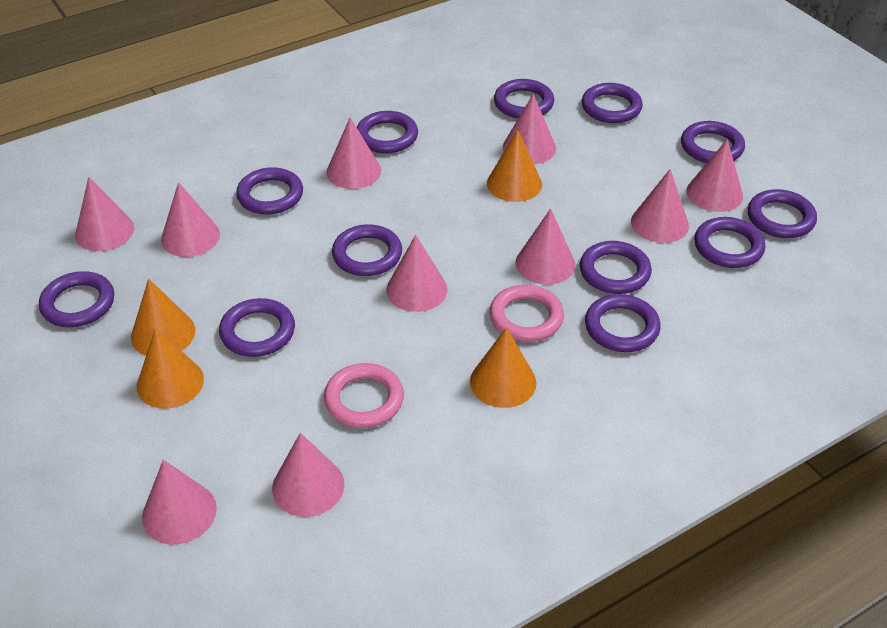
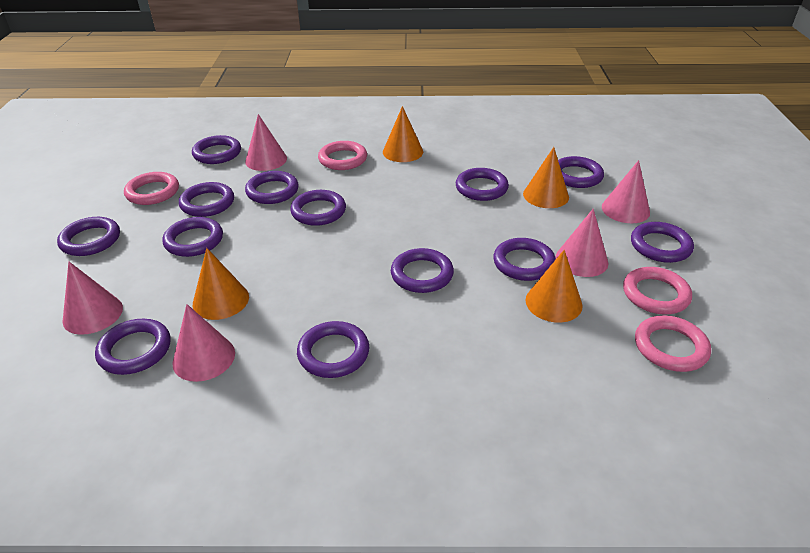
pink cone: 10 -> 5
pink ring: 2 -> 4
purple ring: 12 -> 13

